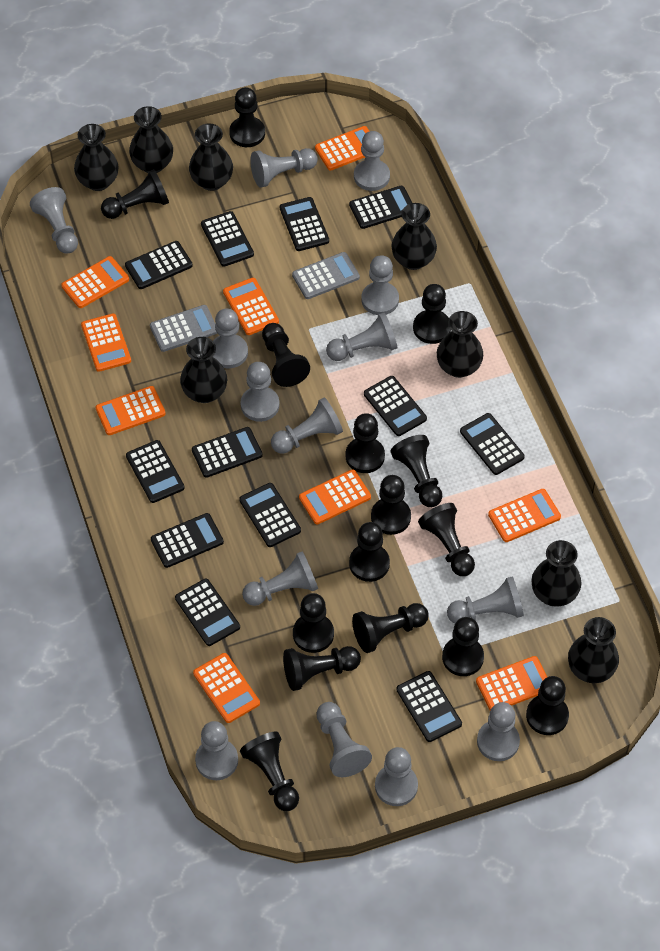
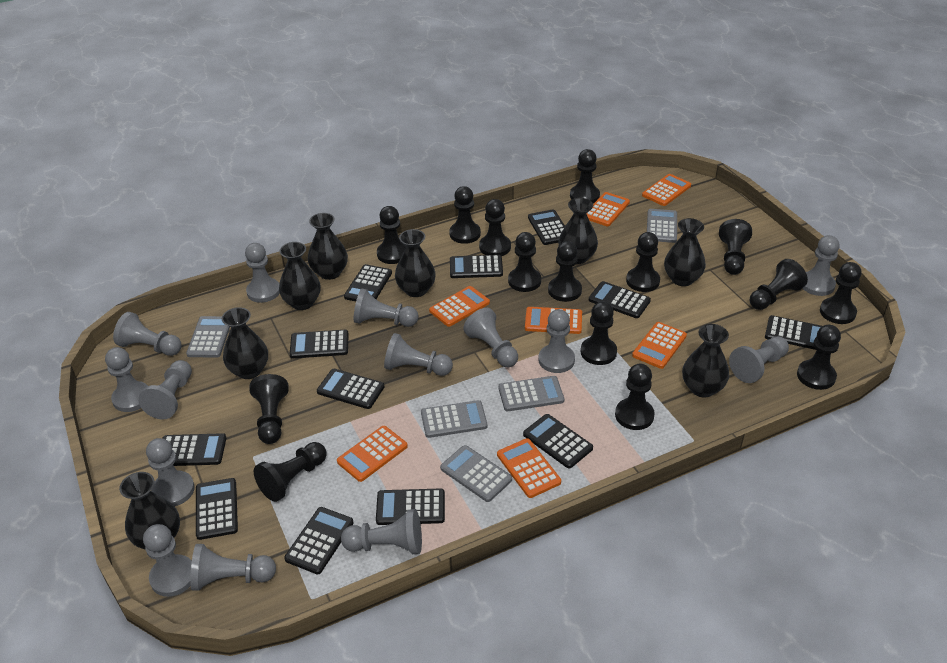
grey calculator: 2 -> 5
orange calculator: 9 -> 7

